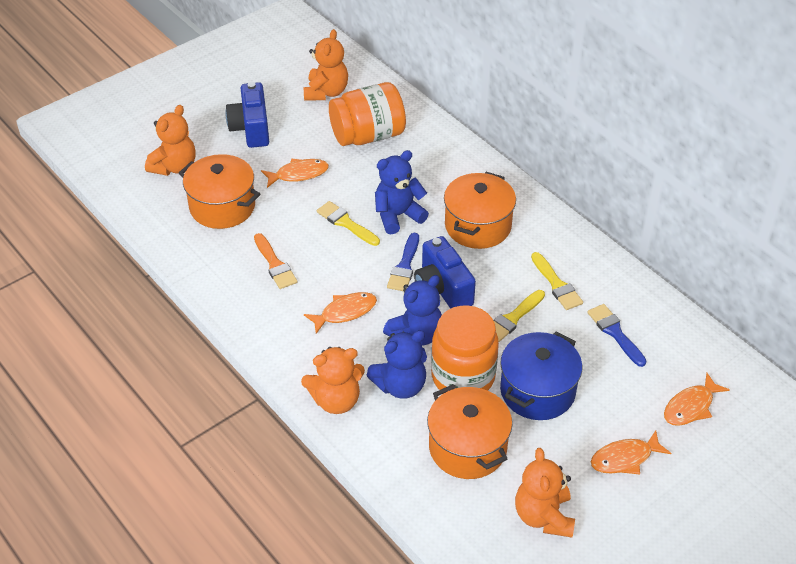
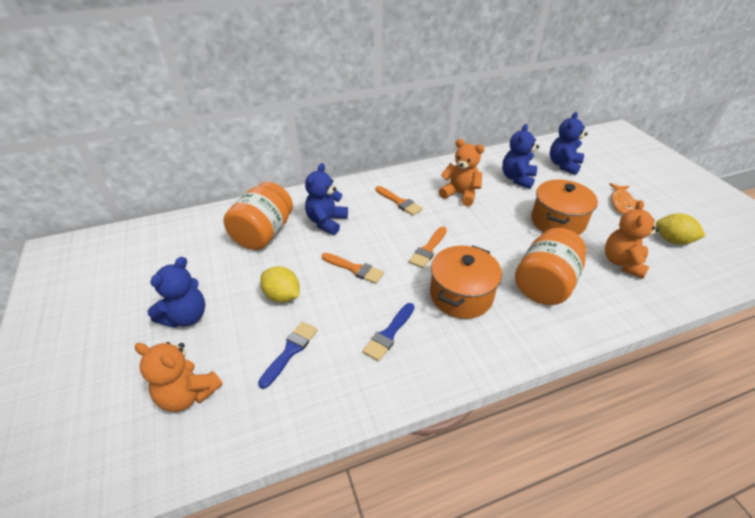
blue camera: 2 -> 0
blue pot: 1 -> 0
blue teddy bear: 3 -> 4
orange brush: 1 -> 3
orange fish: 4 -> 1
orange pot: 3 -> 2
orange teddy bear: 4 -> 3
yellow brush: 3 -> 0
yellow lemon: 0 -> 2

